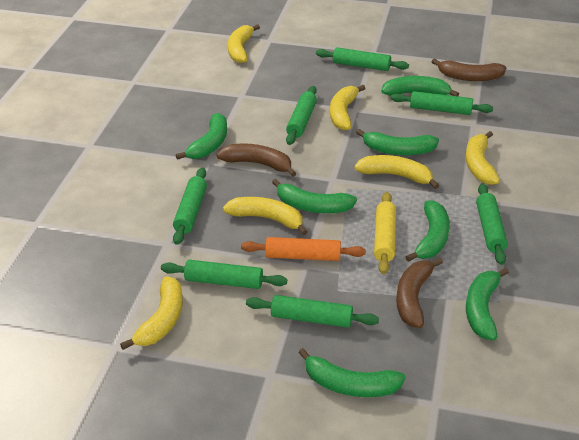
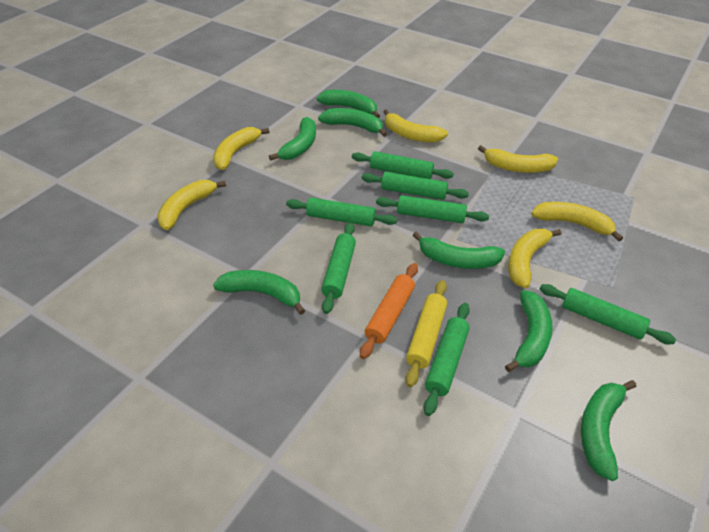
brown banana: 3 -> 0

